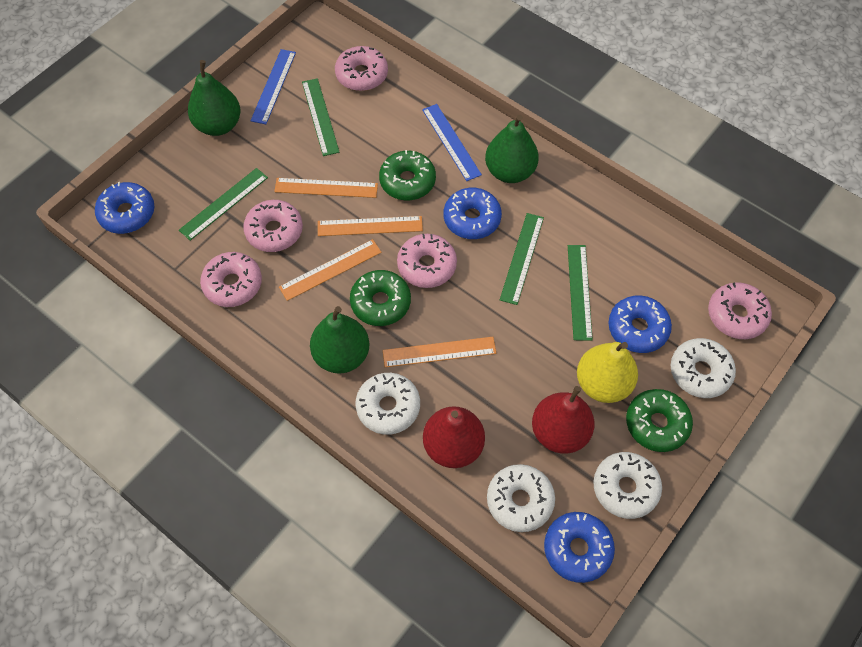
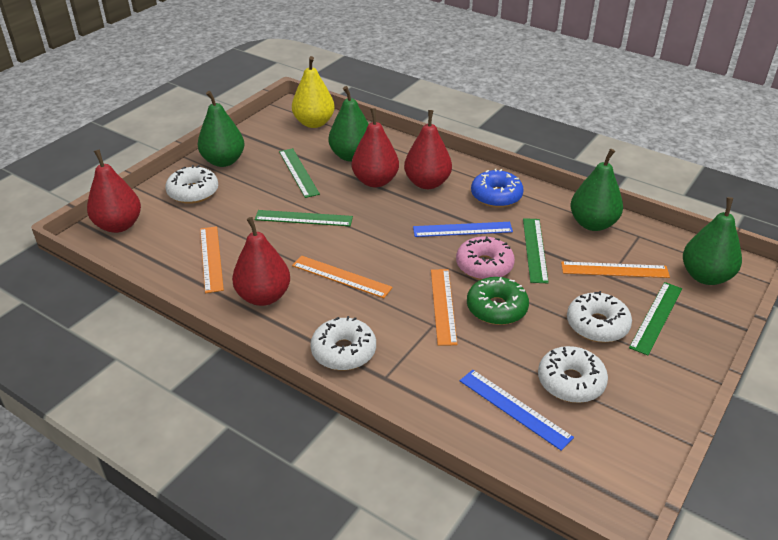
blue donut: 4 -> 1
green donut: 3 -> 1
green pear: 3 -> 4
pink donut: 5 -> 1
red pear: 2 -> 4

